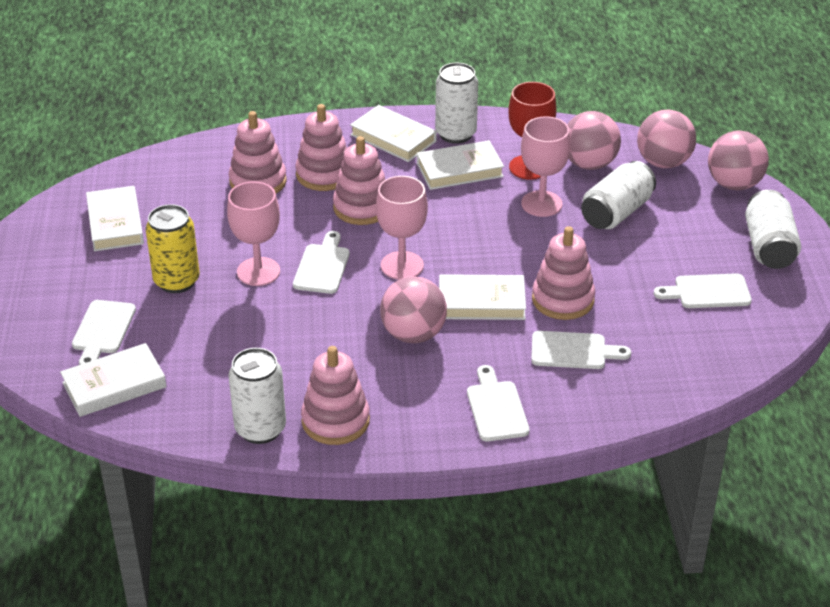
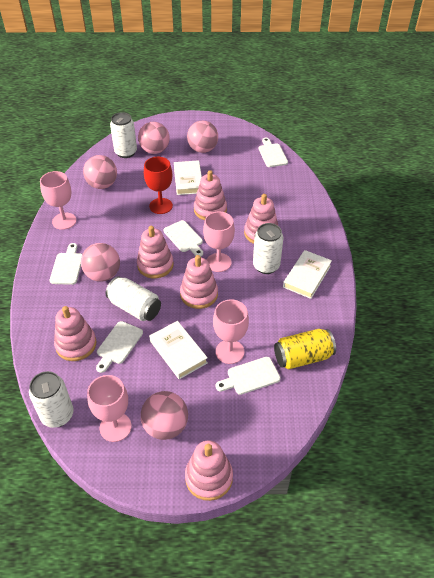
pink ball: 4 -> 5
pink goblet: 3 -> 4
pink stacking toy: 5 -> 6
white book: 5 -> 3

